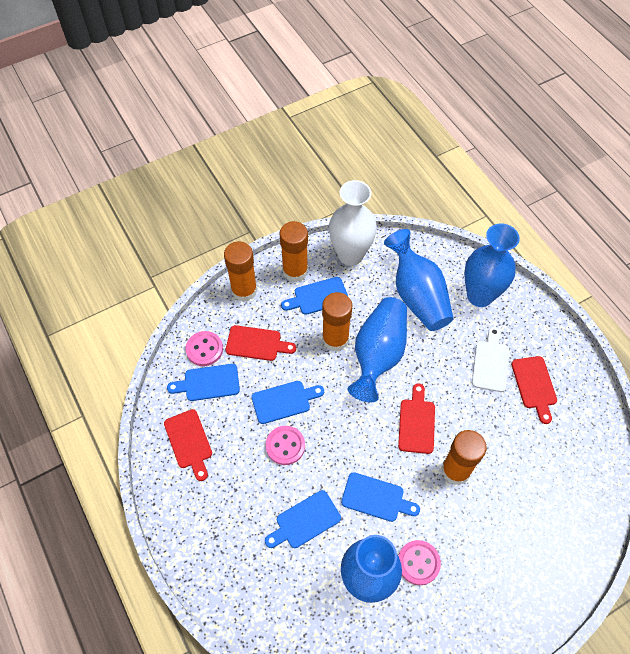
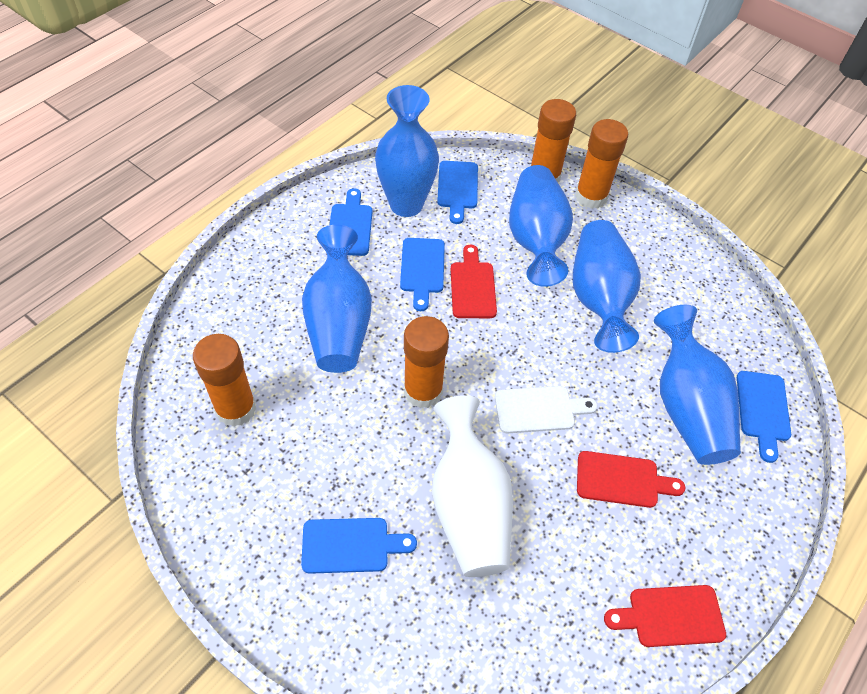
blue vase: 4 -> 5
pink button: 3 -> 0
red cutting board: 4 -> 3

